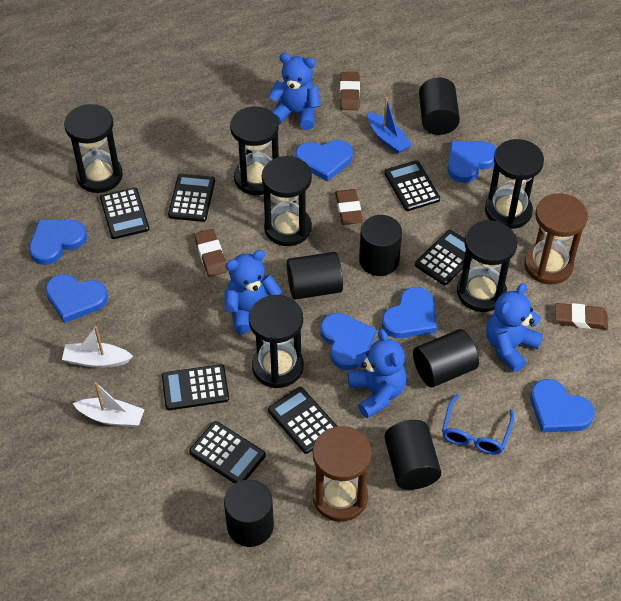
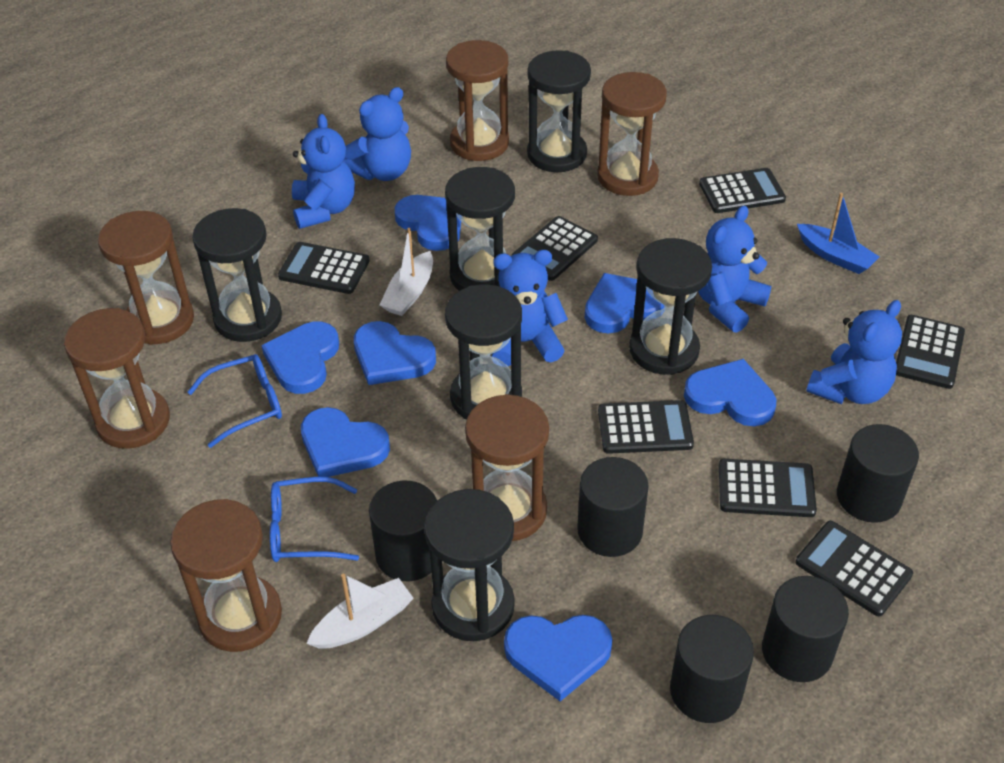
black cylinder: 6 -> 5
blue glasses: 1 -> 2
blue teddy bear: 4 -> 5
brown eraser: 4 -> 0
brown hourglass: 2 -> 6

